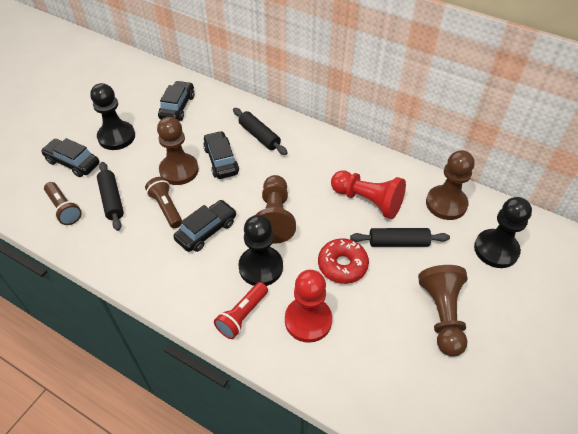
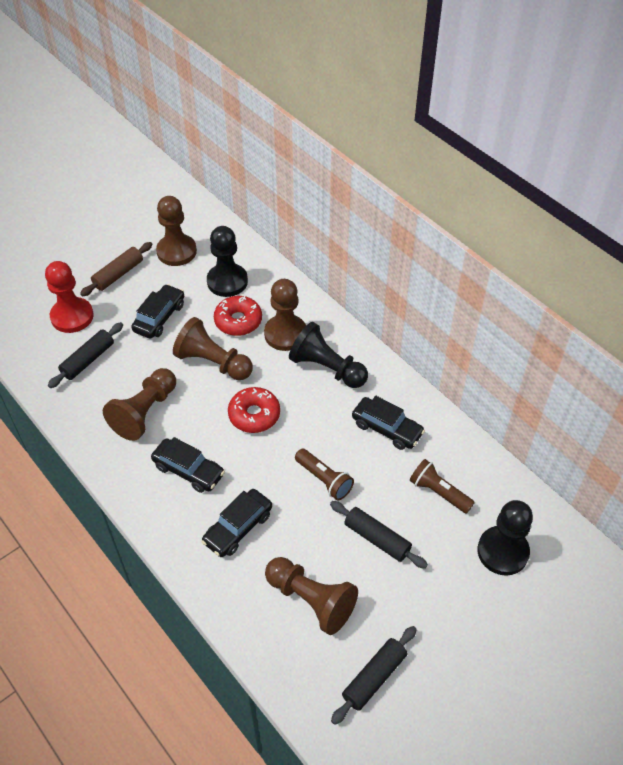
brown pawn: 4 -> 5
brown rolling pin: 0 -> 1
red donut: 1 -> 2
red flashlight: 1 -> 0
red pawn: 2 -> 1

